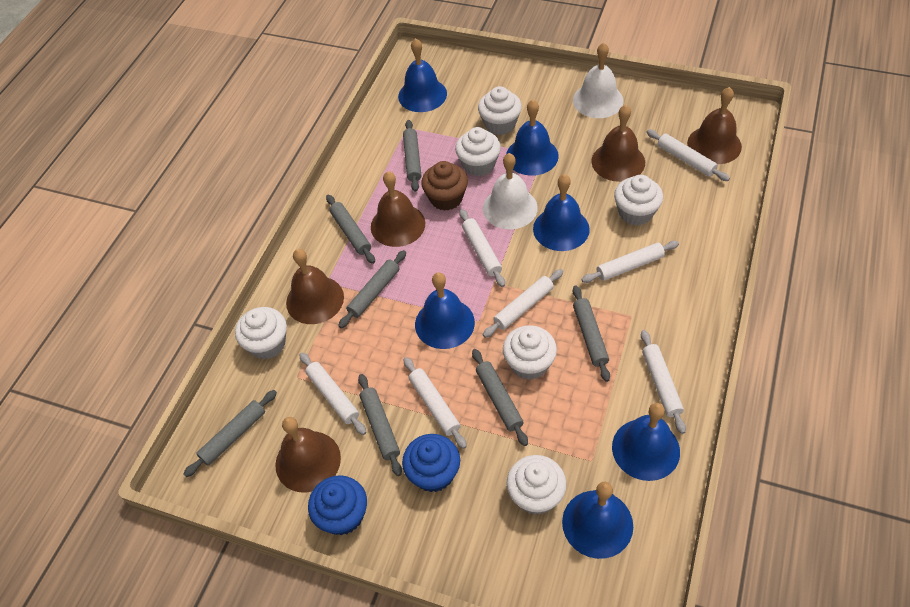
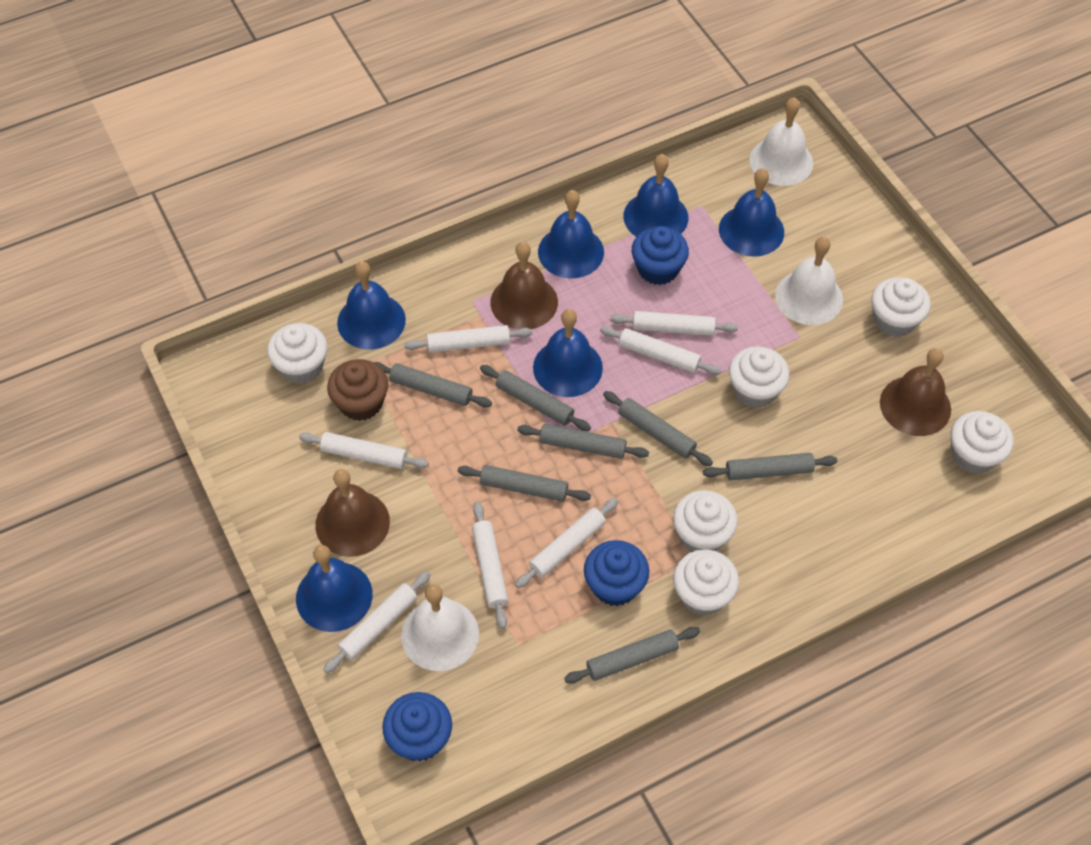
blue cupcake: 2 -> 3
brown bell: 5 -> 3
white bell: 2 -> 3

